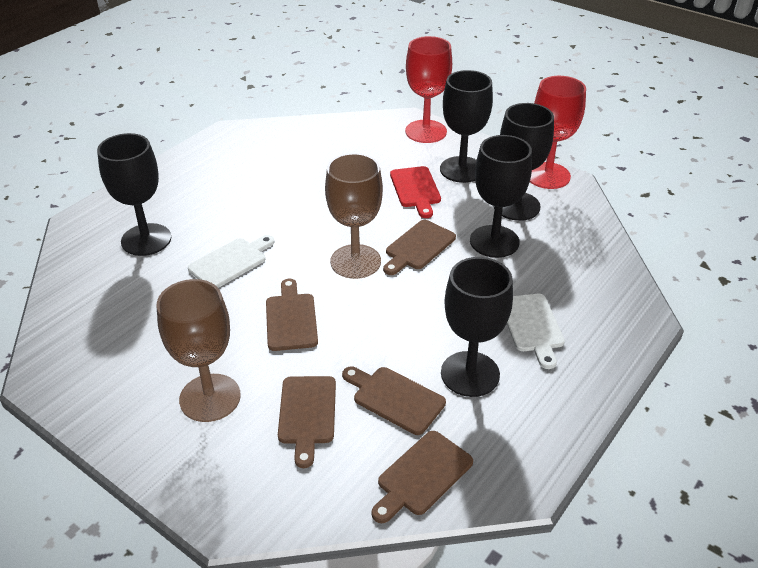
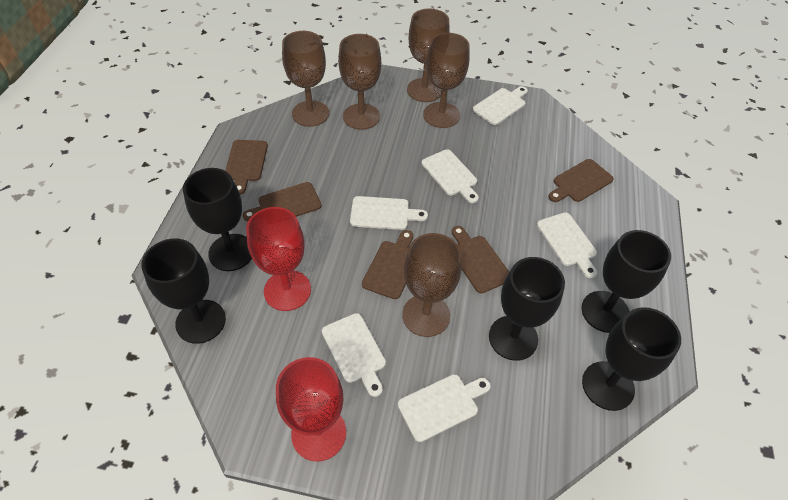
brown goblet: 2 -> 5
red cutting board: 1 -> 0
white cutting board: 2 -> 6

